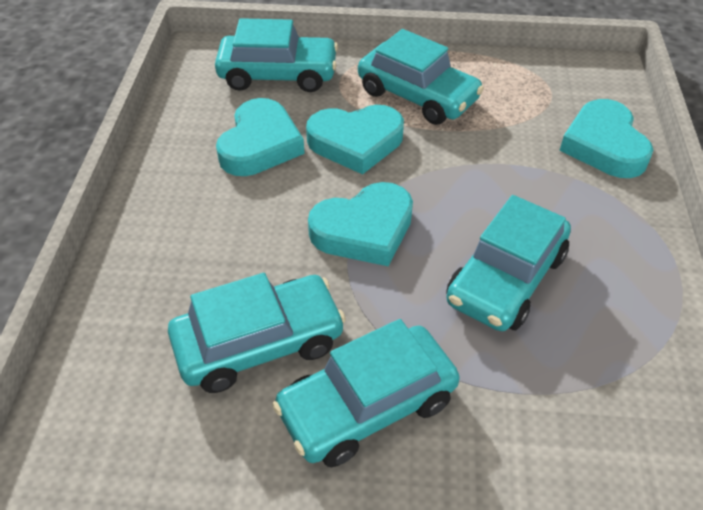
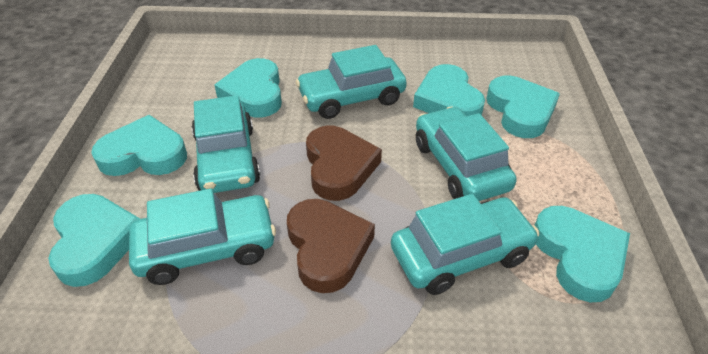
brown heart: 0 -> 2
turquoise heart: 4 -> 6

